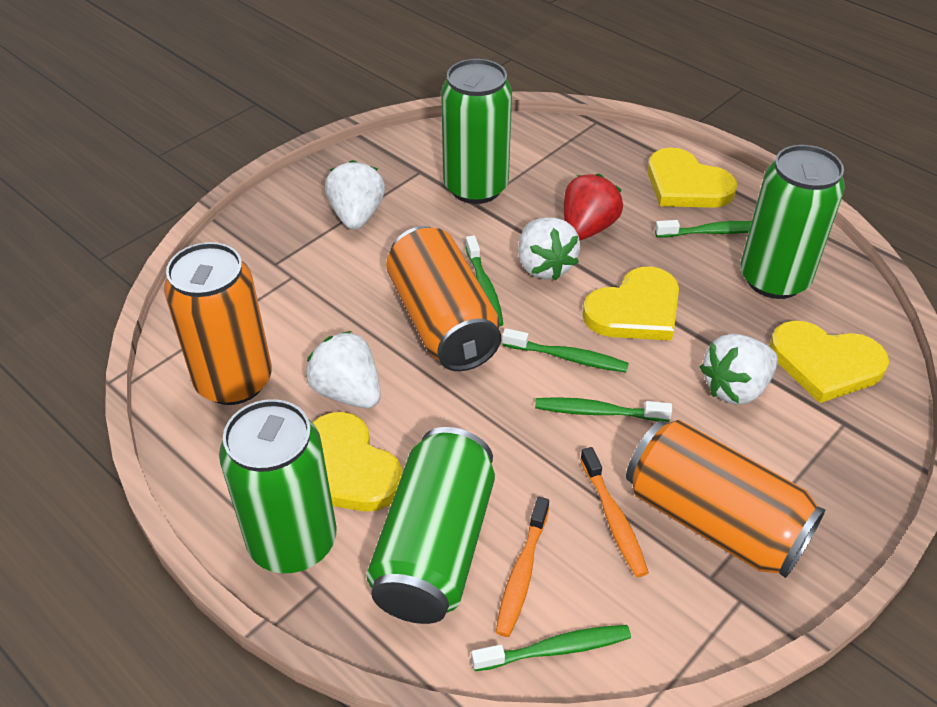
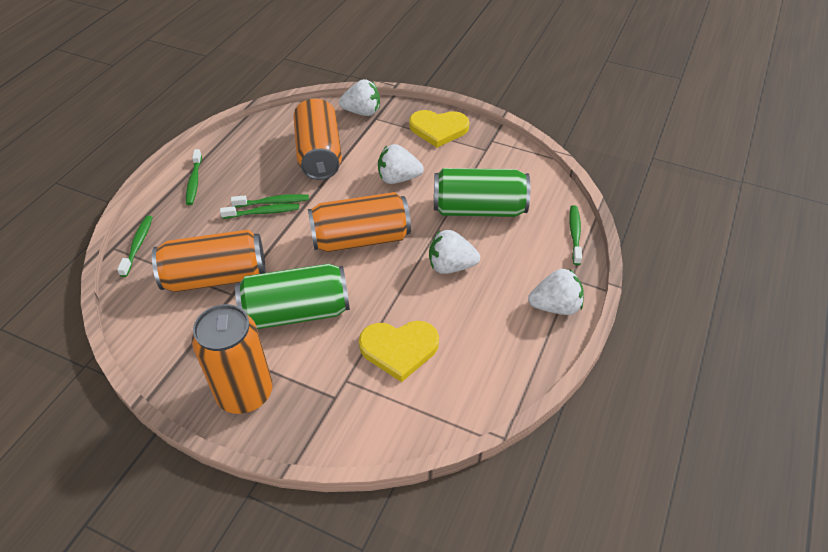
green can: 4 -> 2
orange can: 3 -> 4
orange toothbrush: 2 -> 0
red strawberry: 1 -> 0
yellow heart: 4 -> 2

